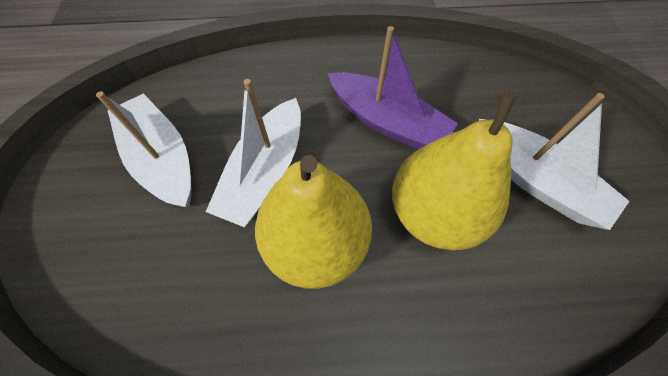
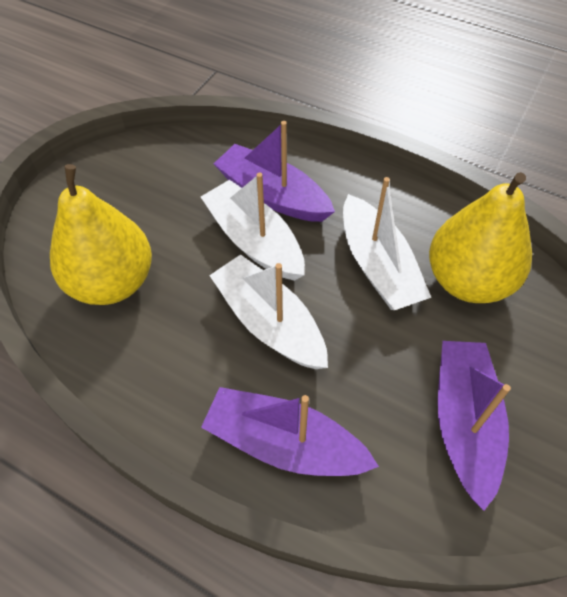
purple boat: 1 -> 3

